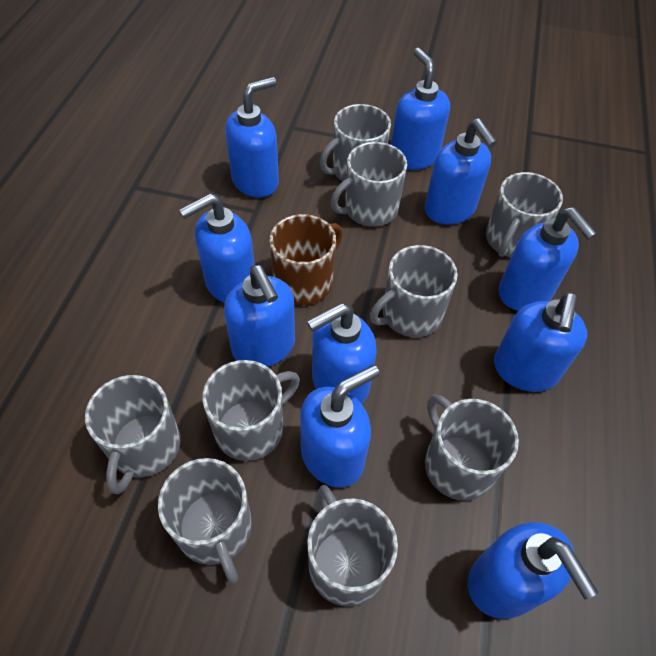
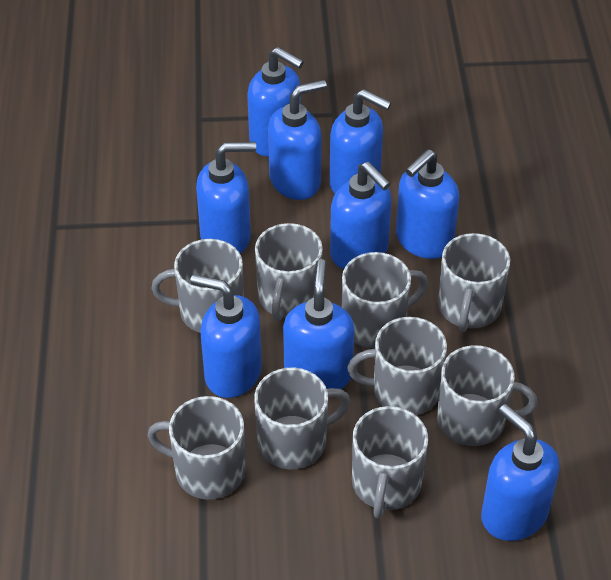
blue soap dispenser: 10 -> 9
brown mug: 1 -> 0

